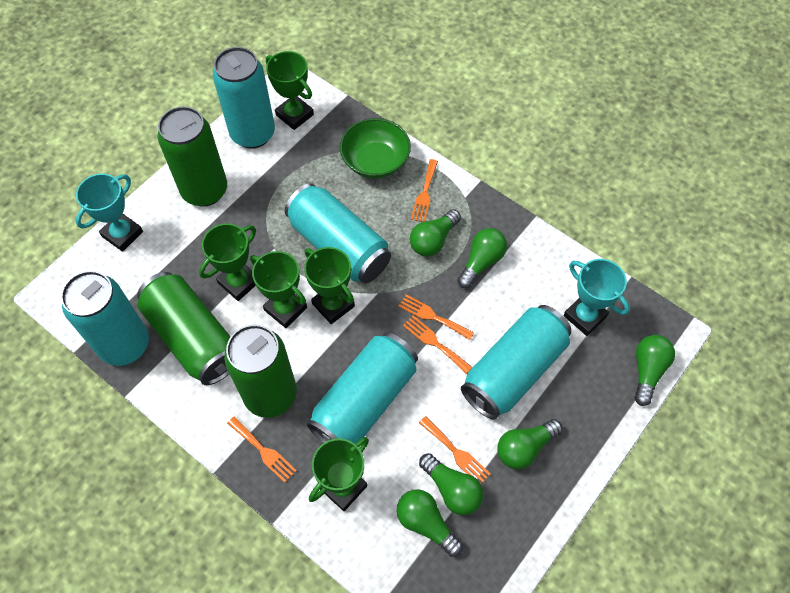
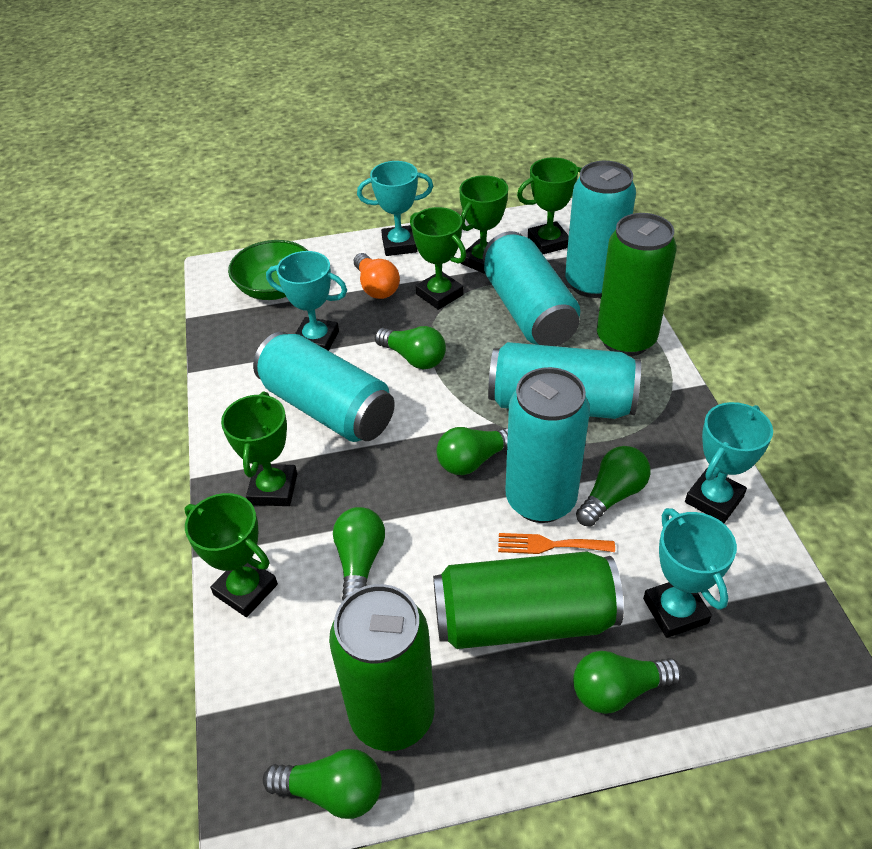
orange fork: 5 -> 1
orange light bulb: 0 -> 1
turquoise trophy: 2 -> 4

